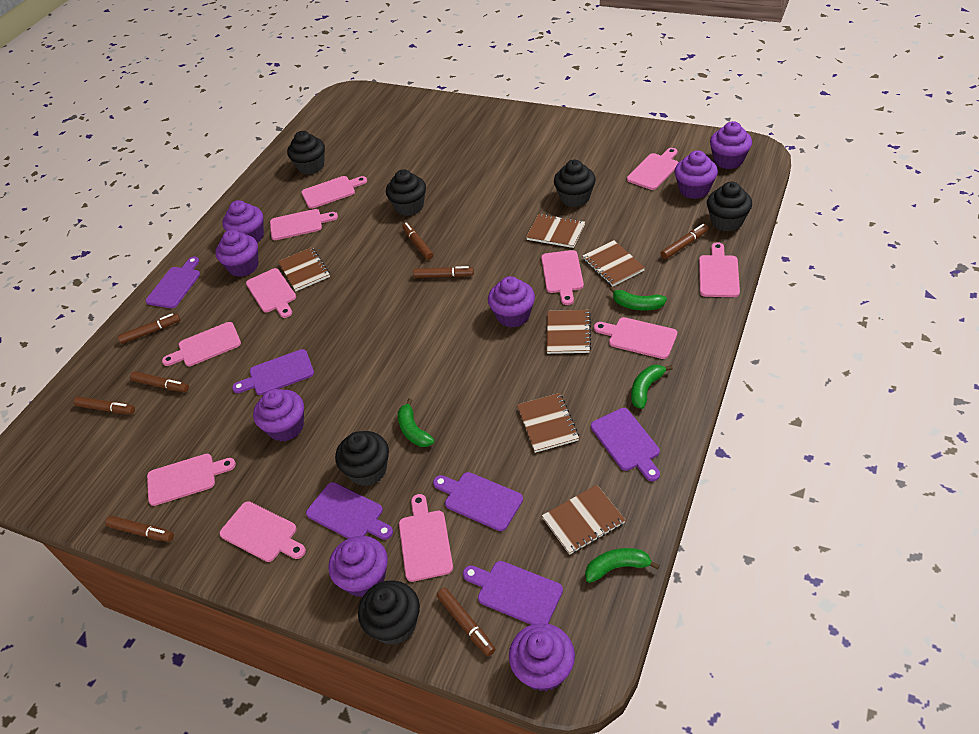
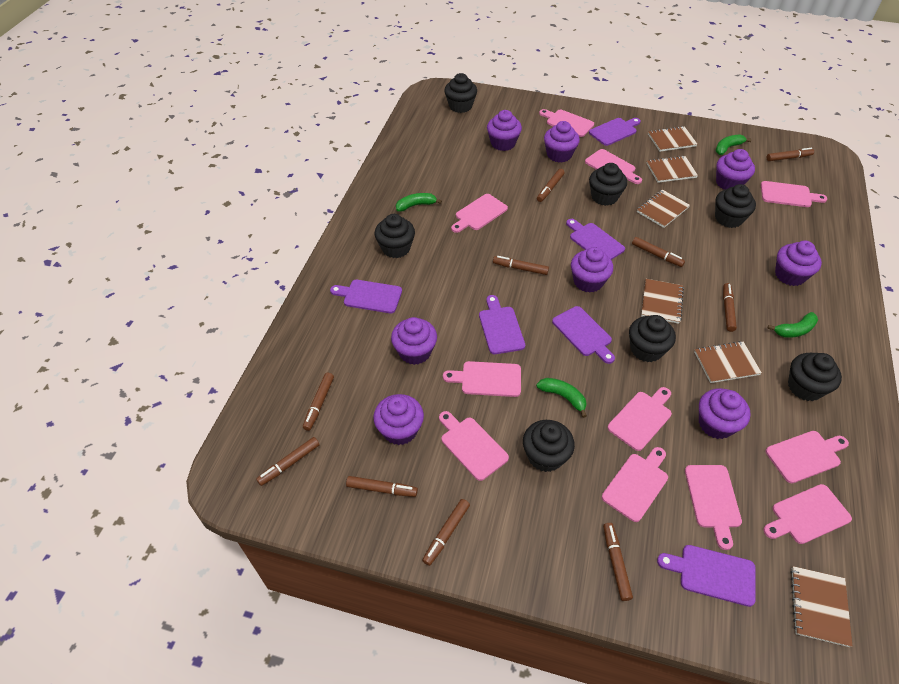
black cupcake: 6 -> 7
brown marker: 8 -> 10

